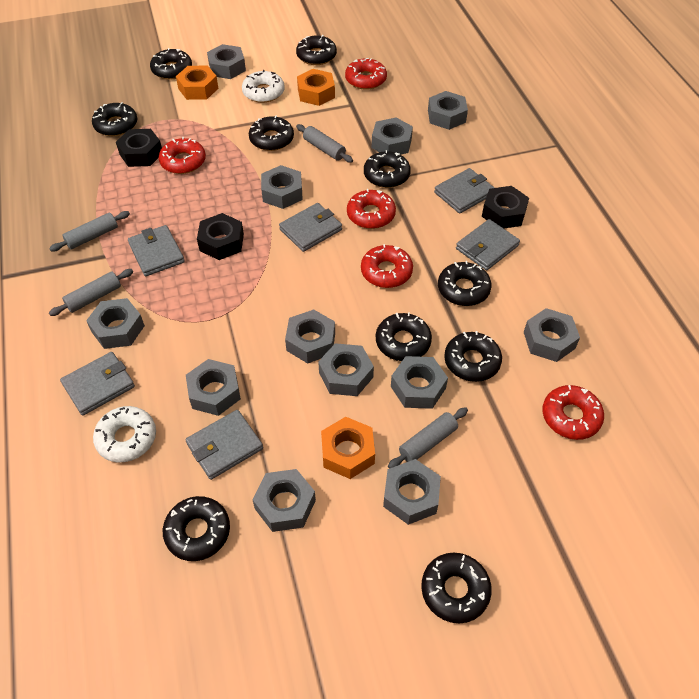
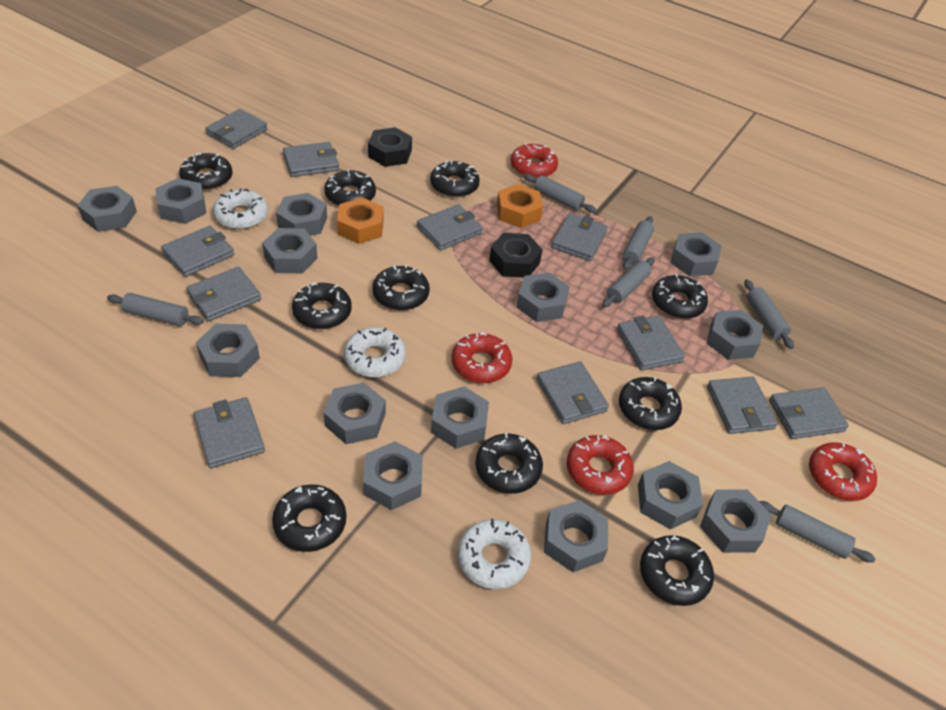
black nut: 3 -> 2
grey nut: 12 -> 14
grey rolling pin: 4 -> 6
grey wallet: 6 -> 11
orange nut: 3 -> 2
red donut: 5 -> 4
white donut: 2 -> 3

